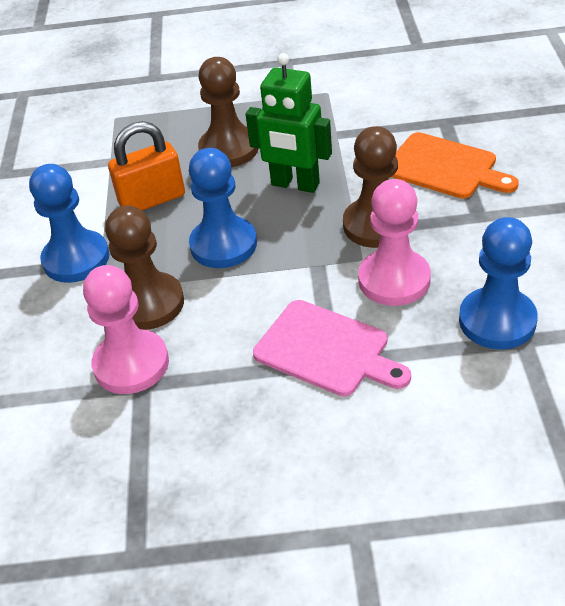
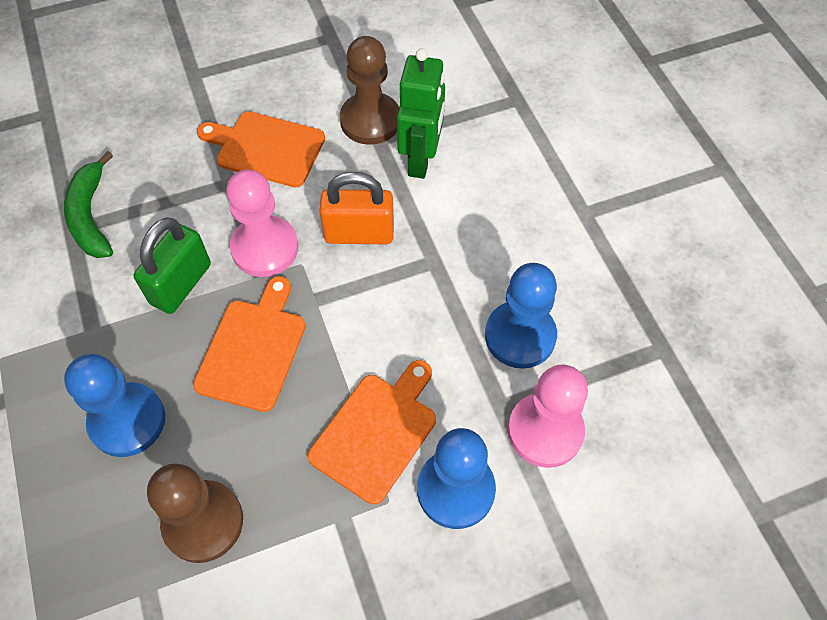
brown pawn: 3 -> 2
green banana: 0 -> 1
green padlock: 0 -> 1
orange cutting board: 1 -> 3
pink cutting board: 1 -> 0

